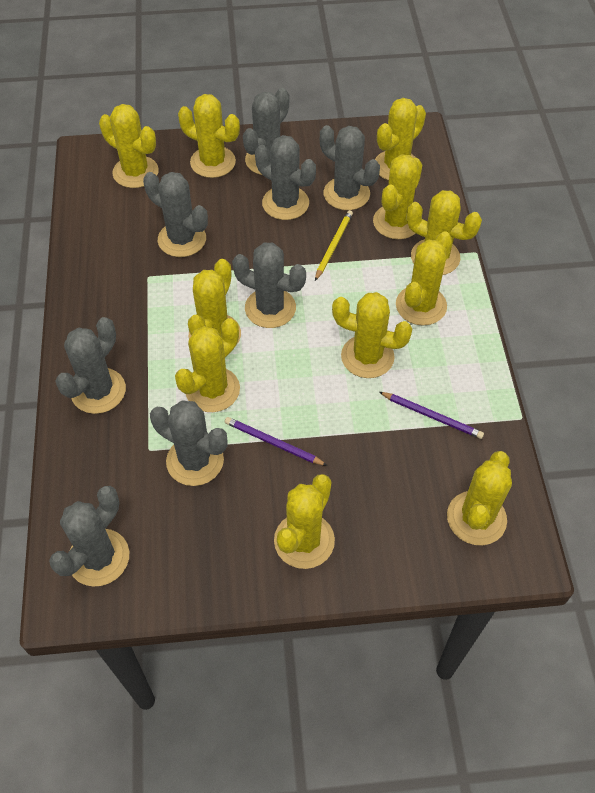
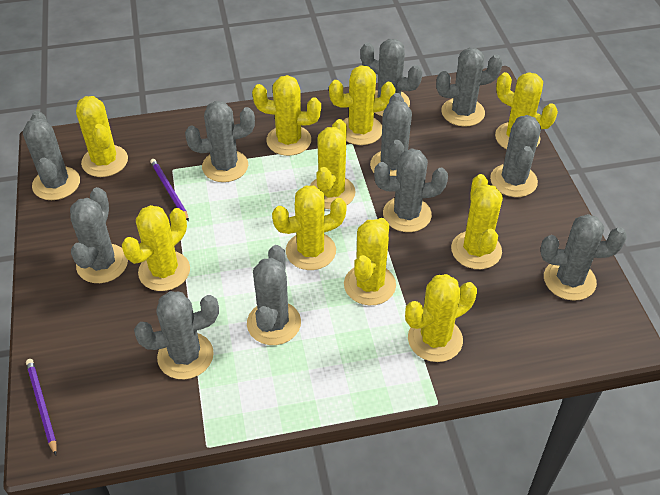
grey cactus: 8 -> 11
yellow cactus: 11 -> 10
yellow pencil: 1 -> 0

